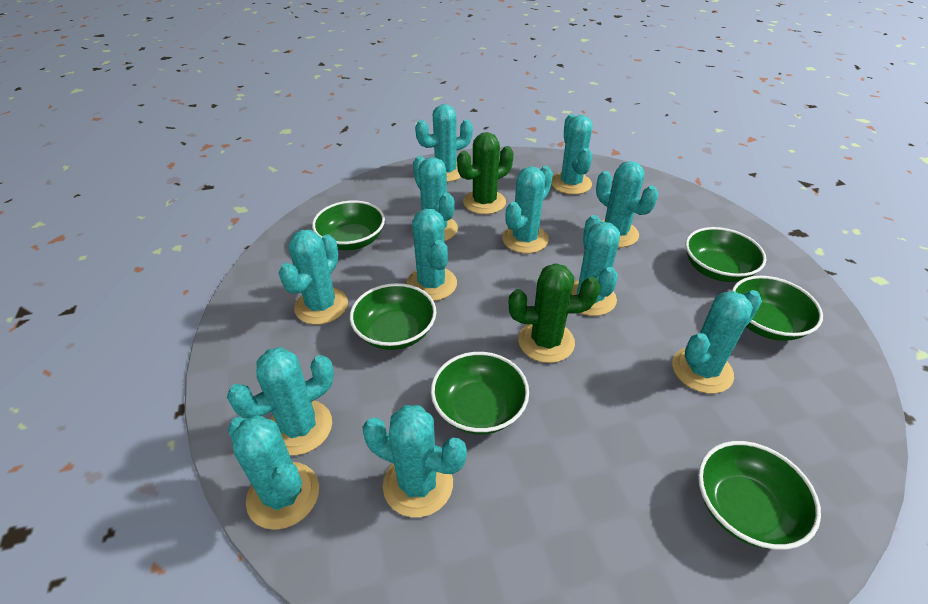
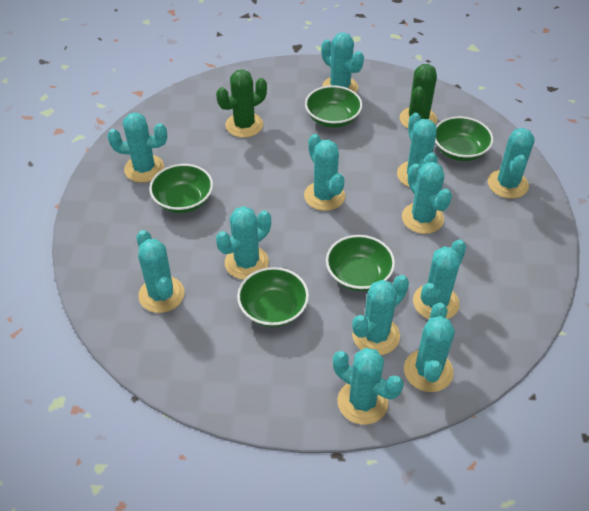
green bowl: 6 -> 5

